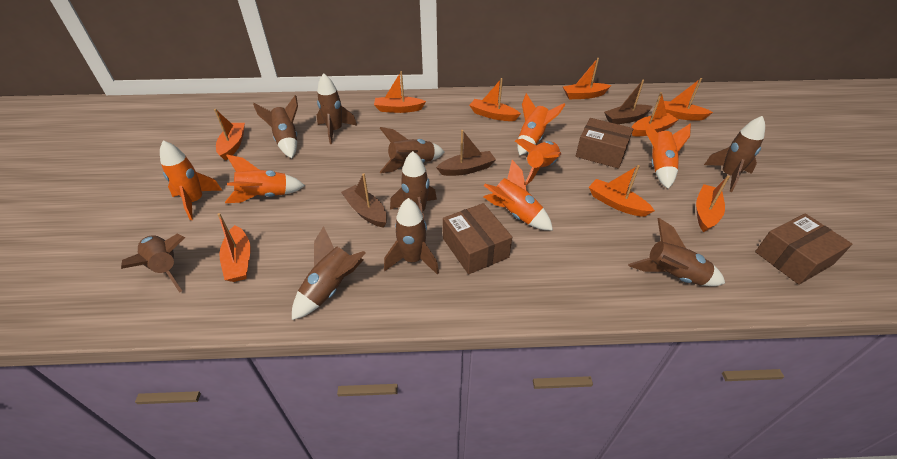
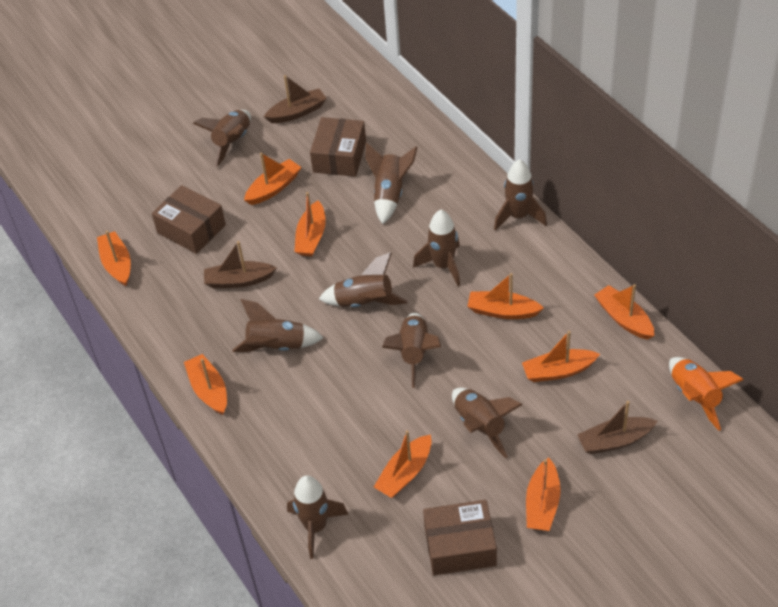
orange rocket: 6 -> 1

